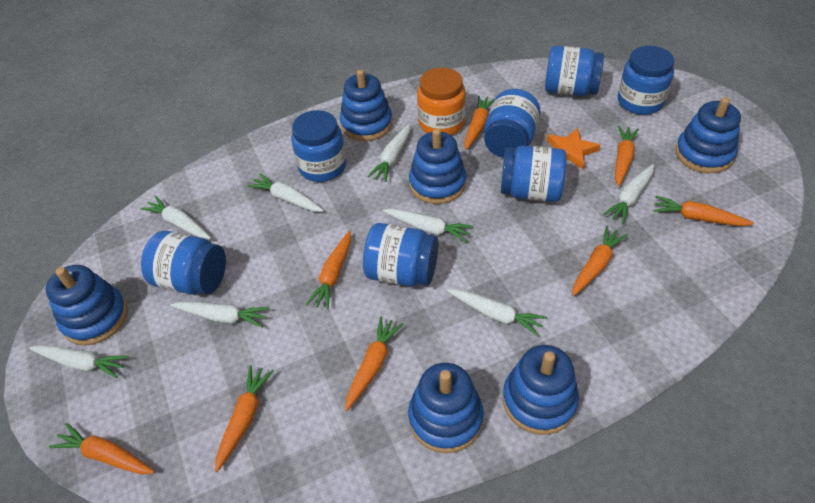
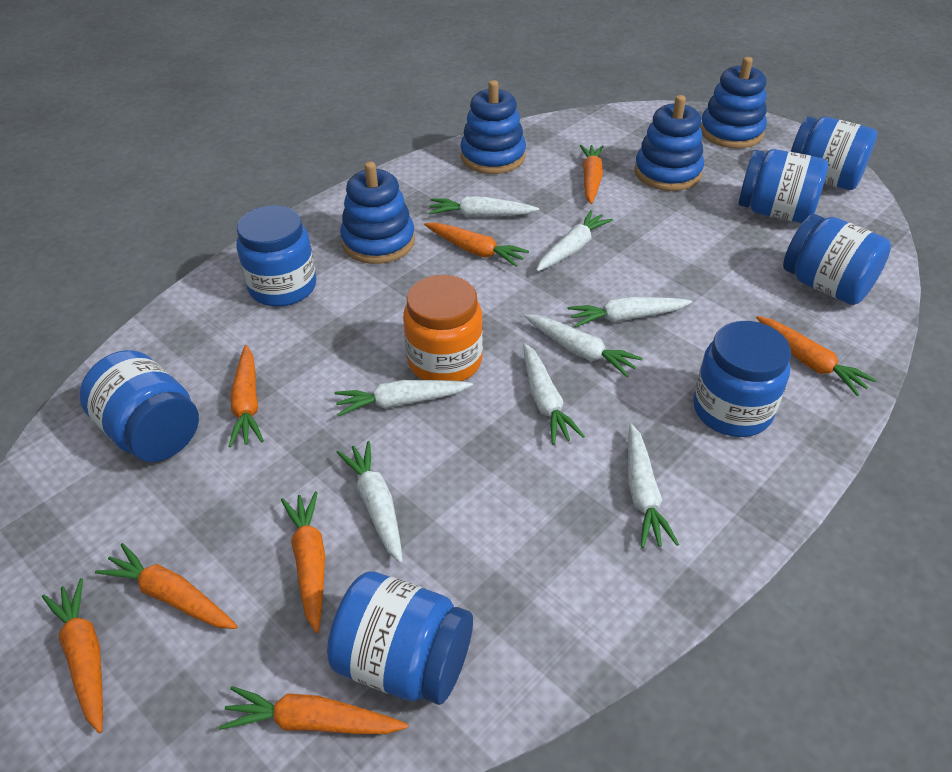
blue stacking toy: 6 -> 4
orange star: 1 -> 0

